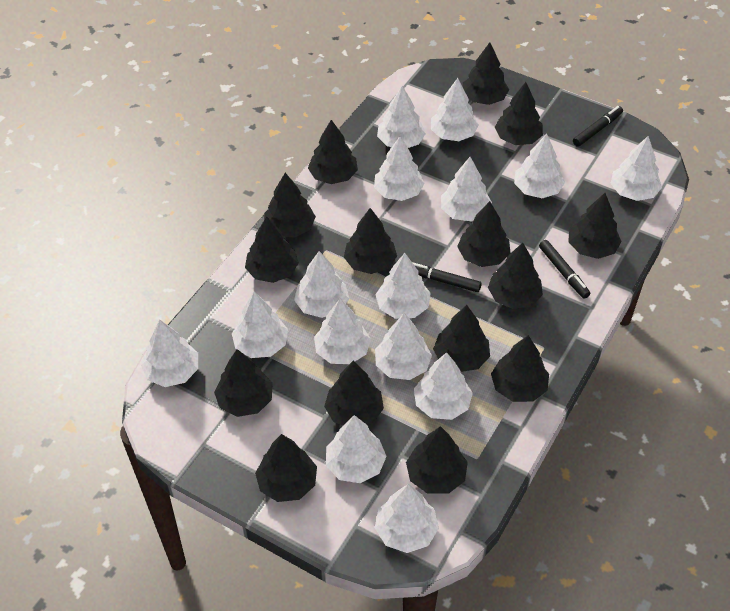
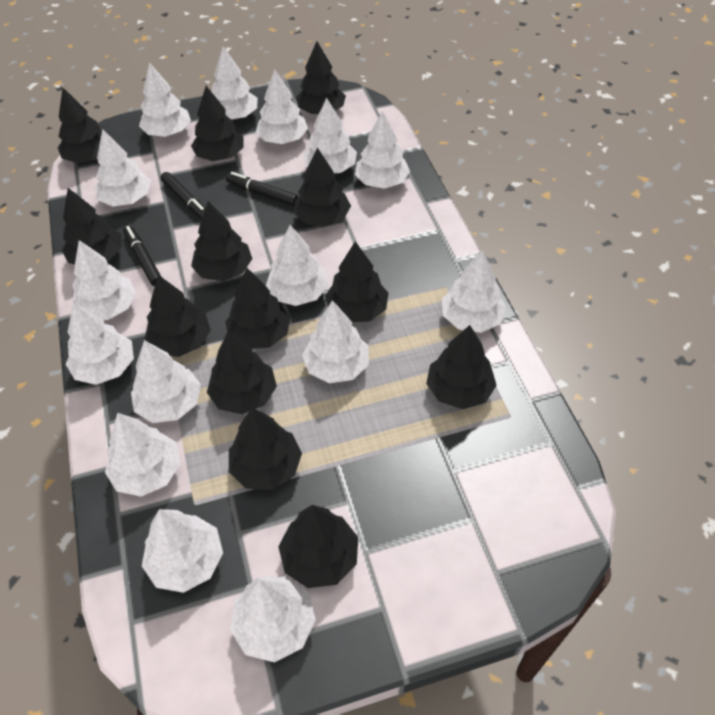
black tree: 15 -> 13

